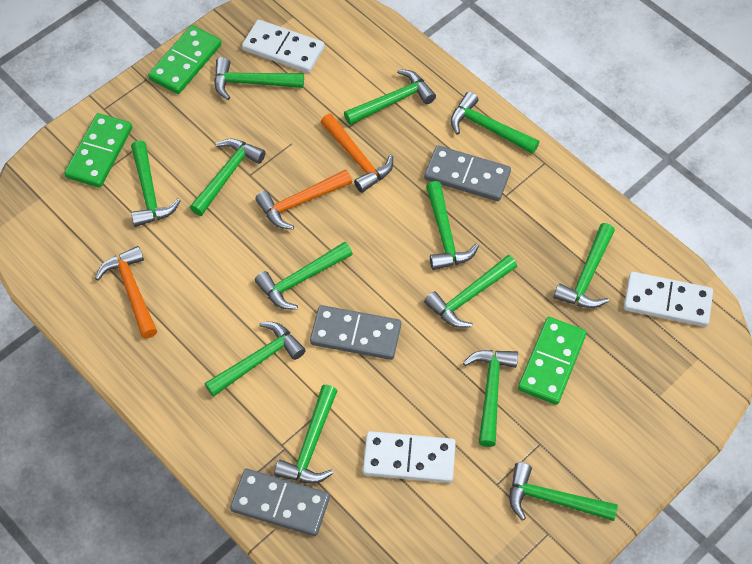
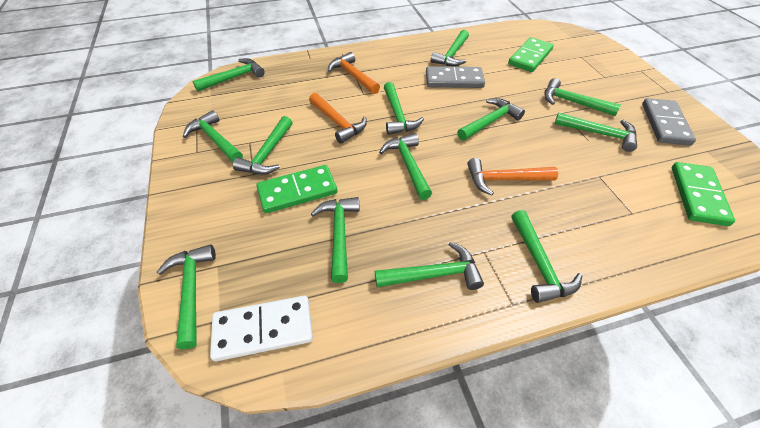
grey domino: 3 -> 2
white domino: 3 -> 1

